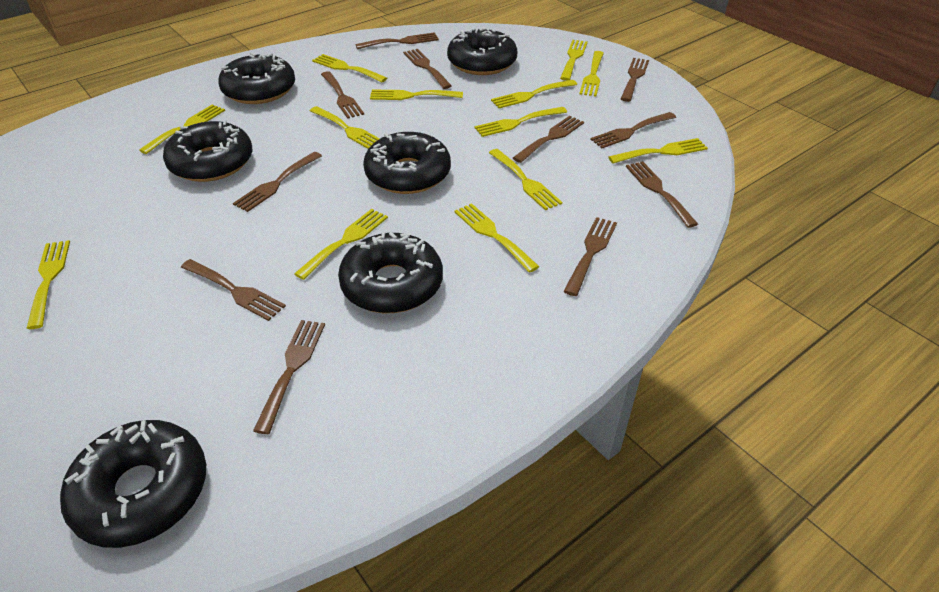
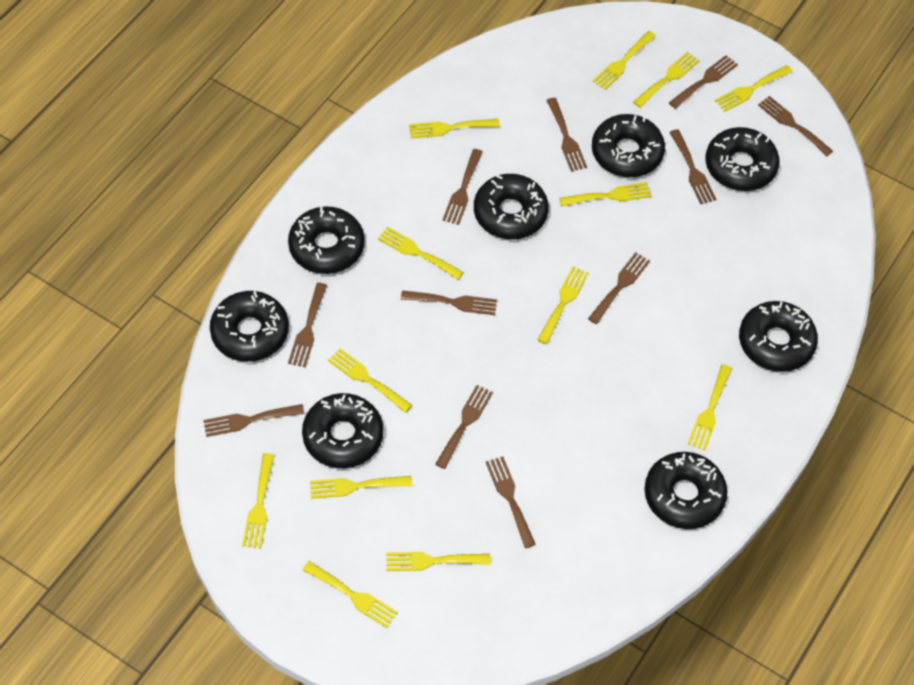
black donut: 6 -> 8

